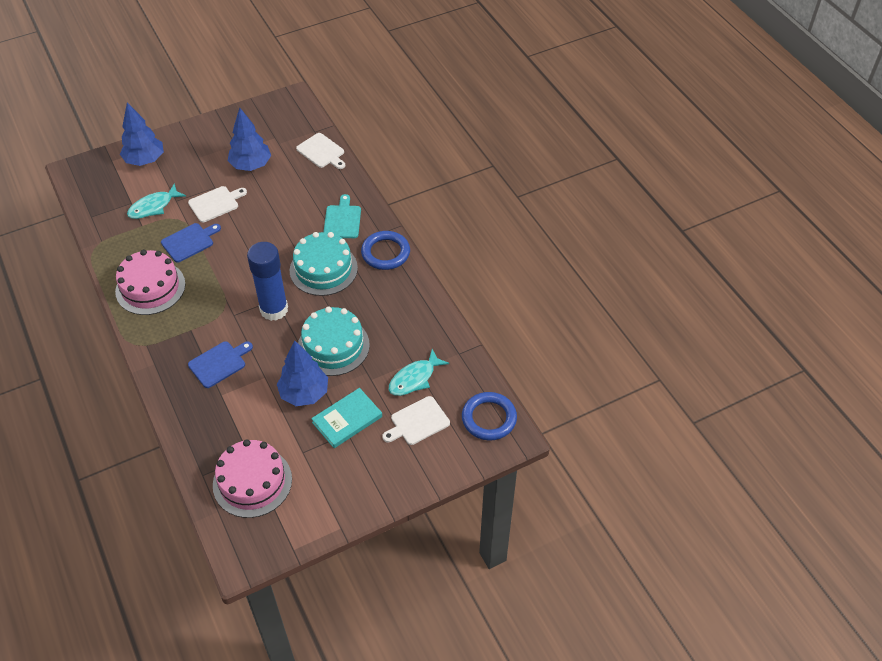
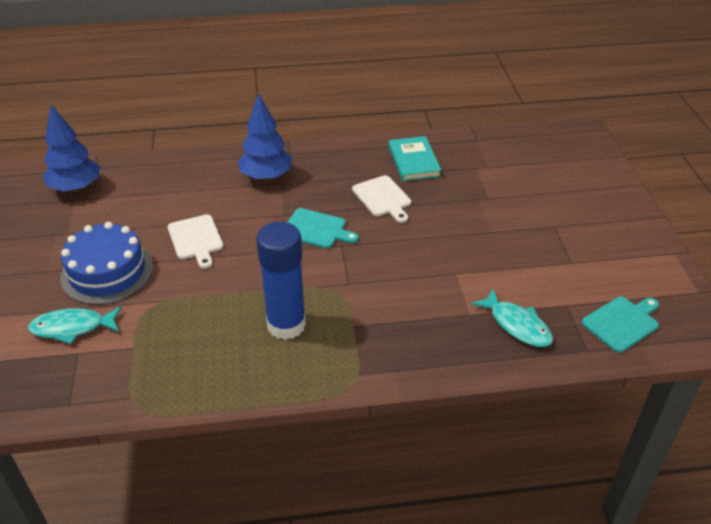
blue cake: 0 -> 1
blue cutting board: 2 -> 0
blue ring: 2 -> 0
blue tree: 3 -> 2
pink cake: 2 -> 0
turquoise cake: 2 -> 0
turquoise cutting board: 1 -> 2
white cutting board: 3 -> 2

